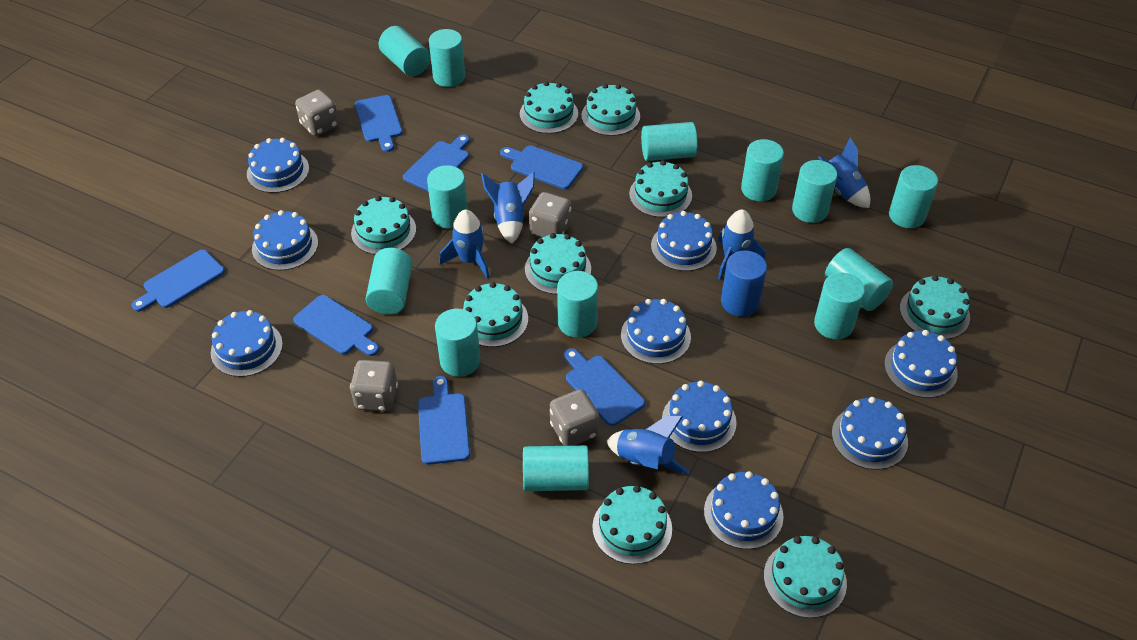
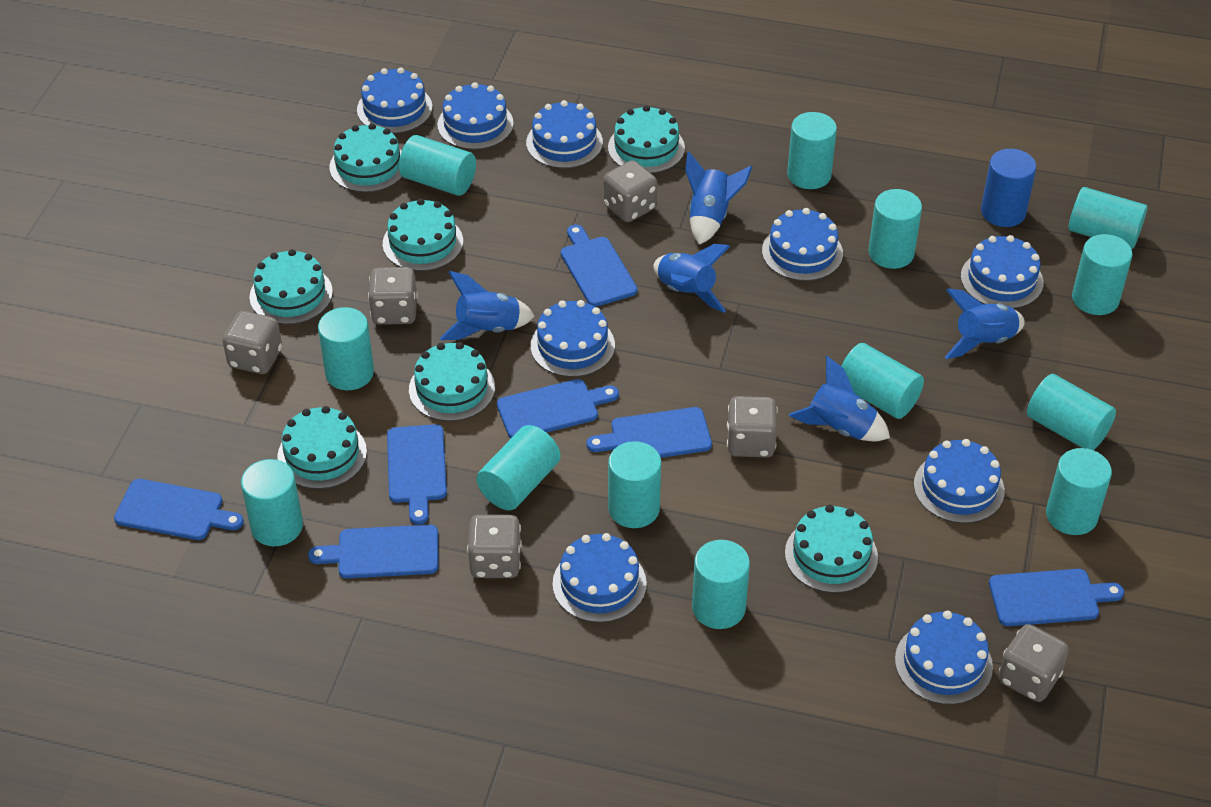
grey dice: 4 -> 6
turquoise cake: 9 -> 7

